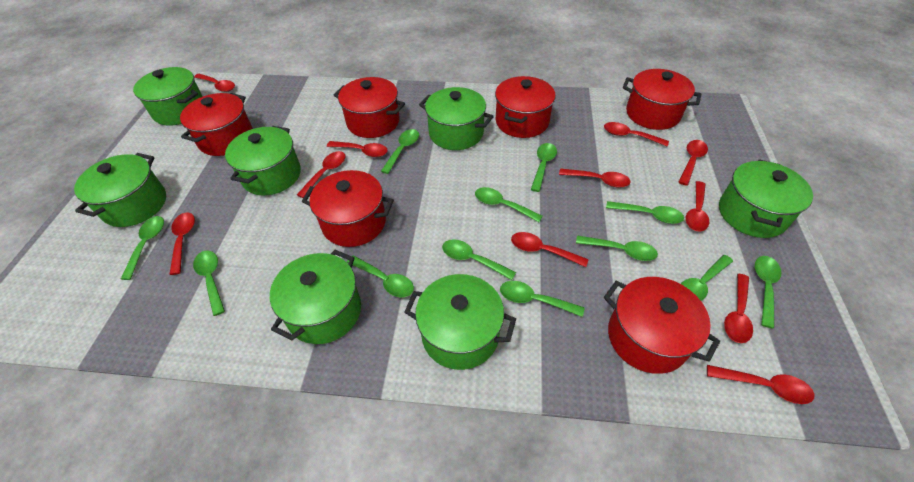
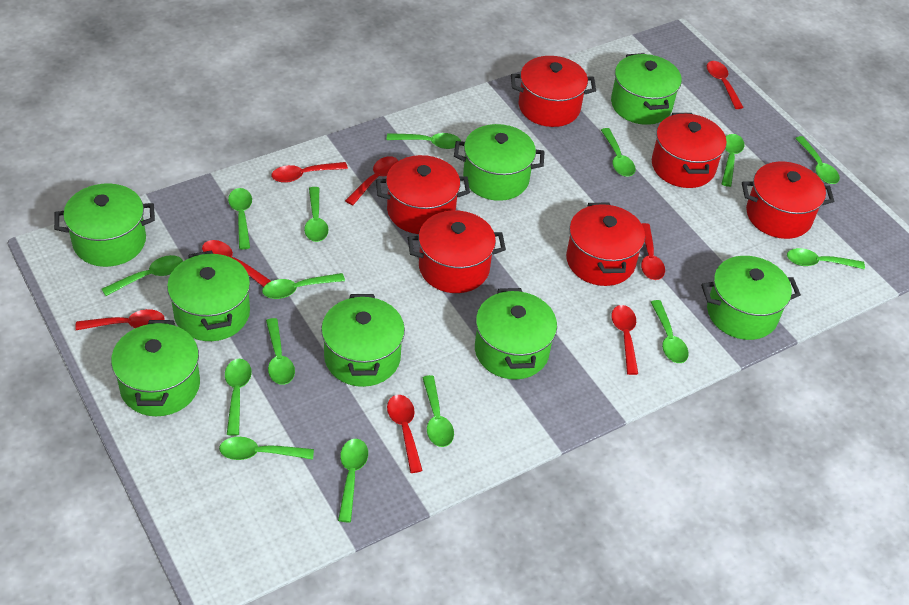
green pot: 7 -> 8
green spoon: 12 -> 15
red spoon: 11 -> 8

